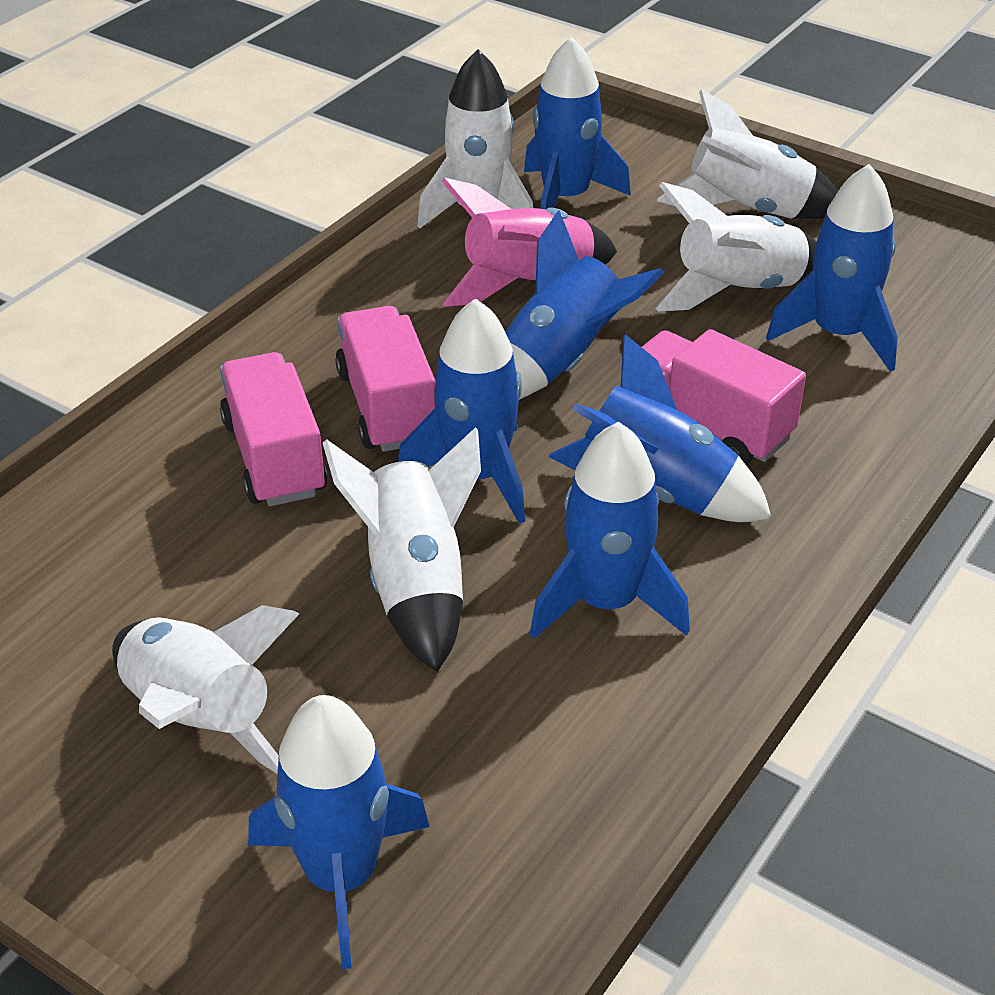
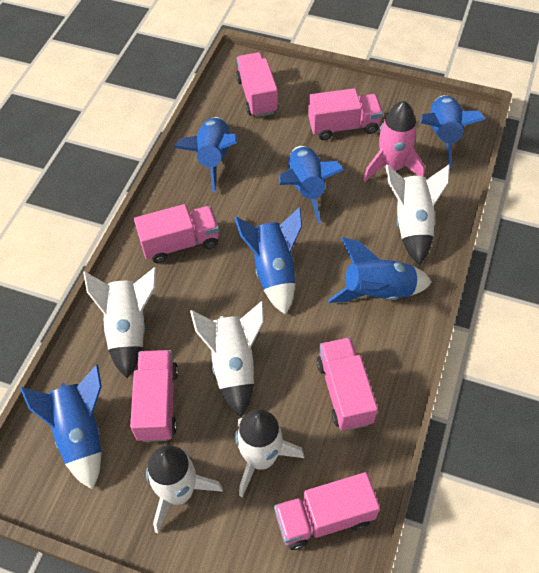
blue rocket: 7 -> 6
pink truck: 3 -> 6

